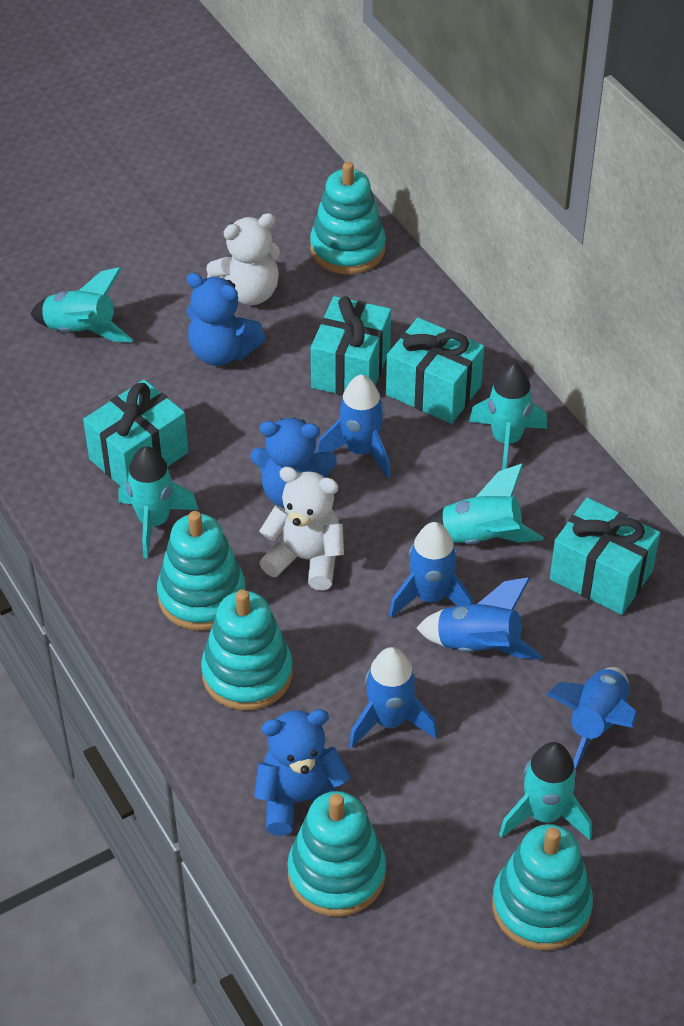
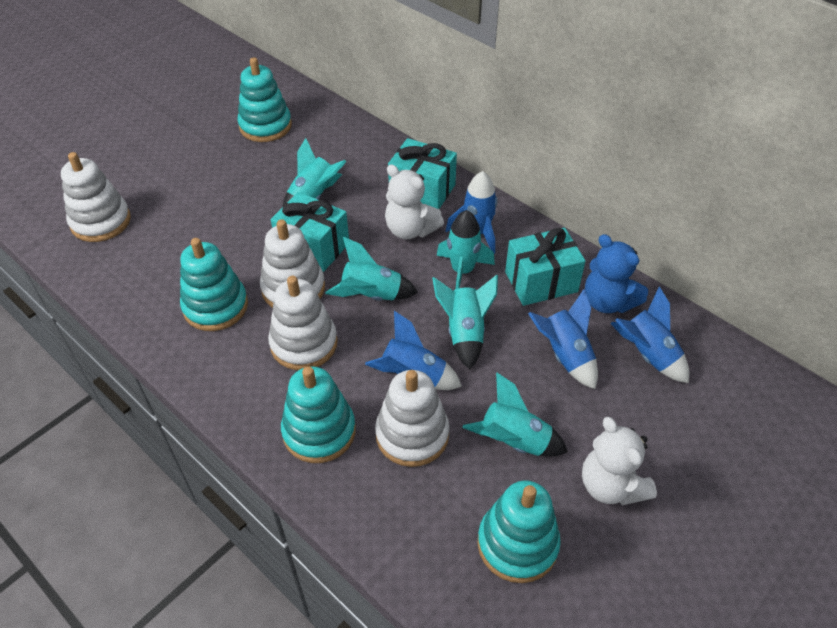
blue rocket: 5 -> 4
blue teddy bear: 3 -> 1
turquoise gift: 4 -> 3
turquoise stacking toy: 5 -> 4
white stacking toy: 0 -> 4

